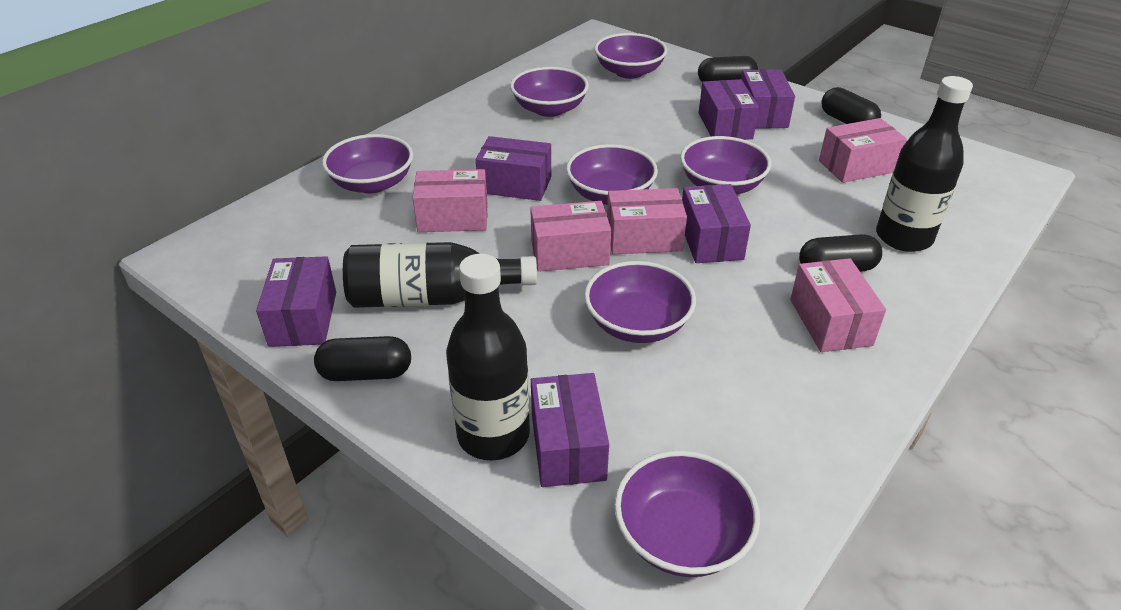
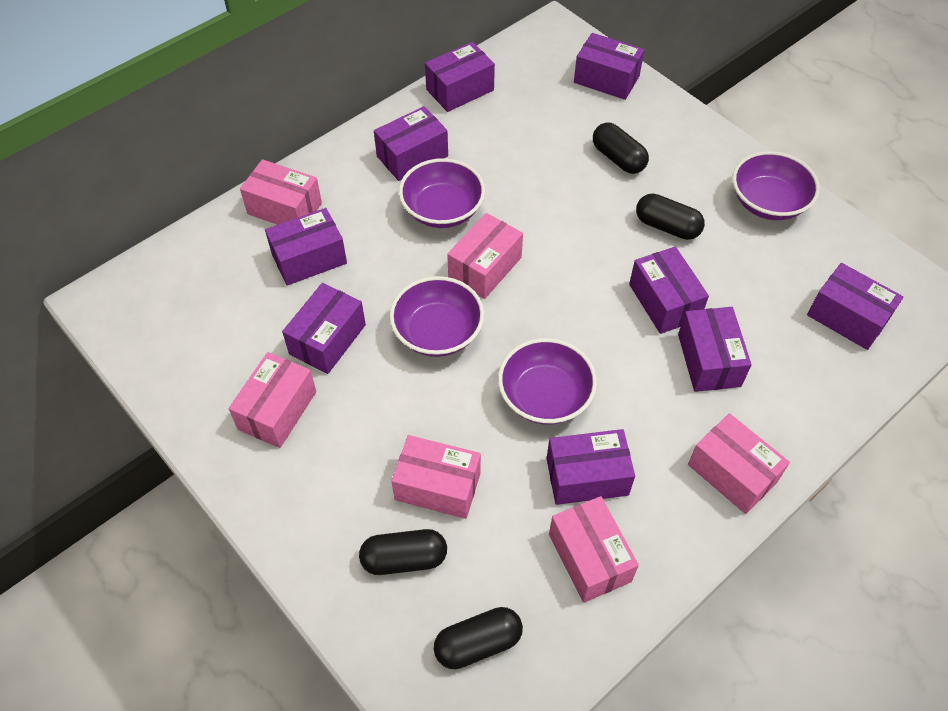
black bottle: 3 -> 0
pink box: 5 -> 6
purple bowl: 7 -> 4
purple box: 6 -> 9

